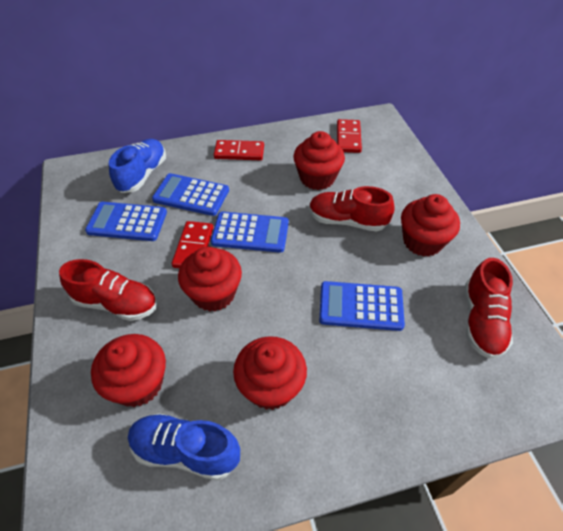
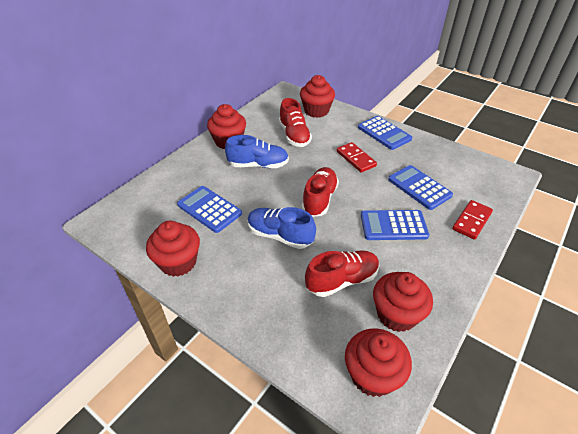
red domino: 3 -> 2

